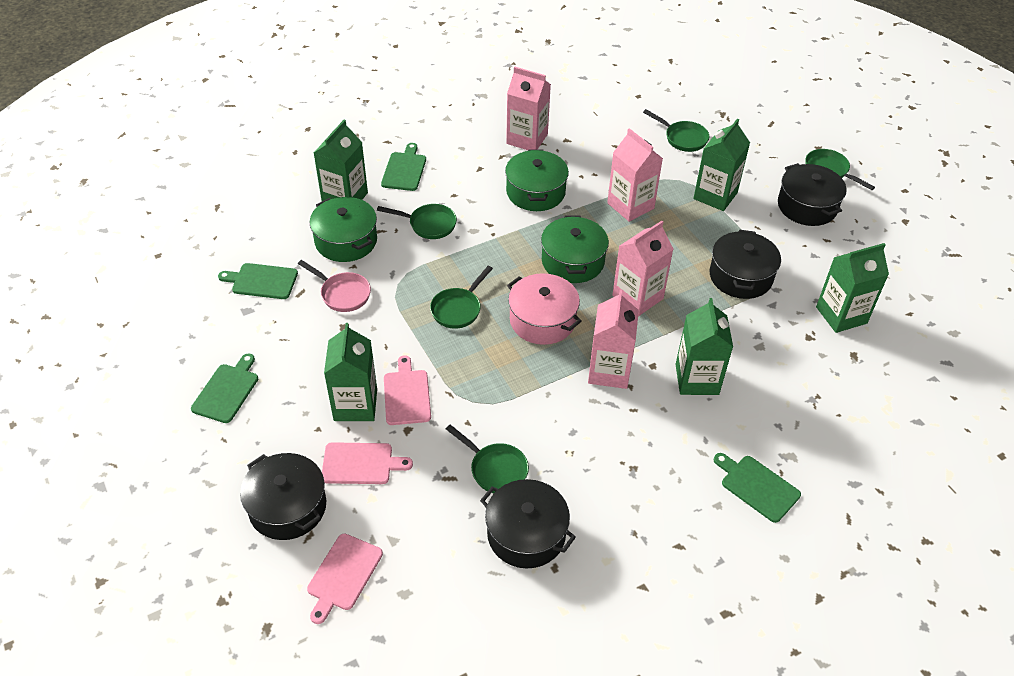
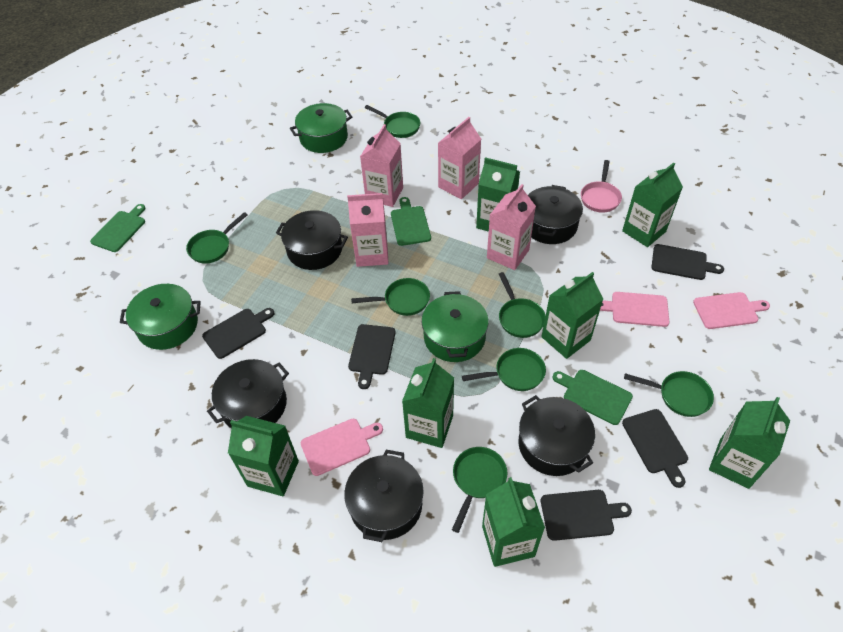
black cutting board: 0 -> 5
black pot: 4 -> 5
green carton: 5 -> 7
green cutting board: 4 -> 3
green pan: 5 -> 7
pink pot: 1 -> 0

